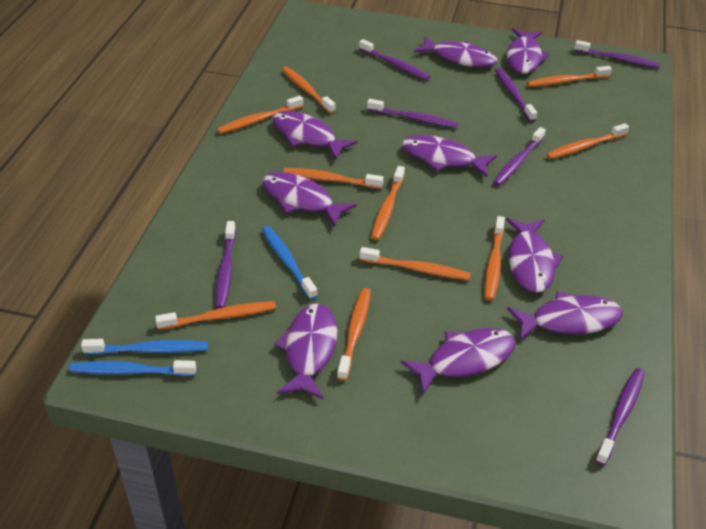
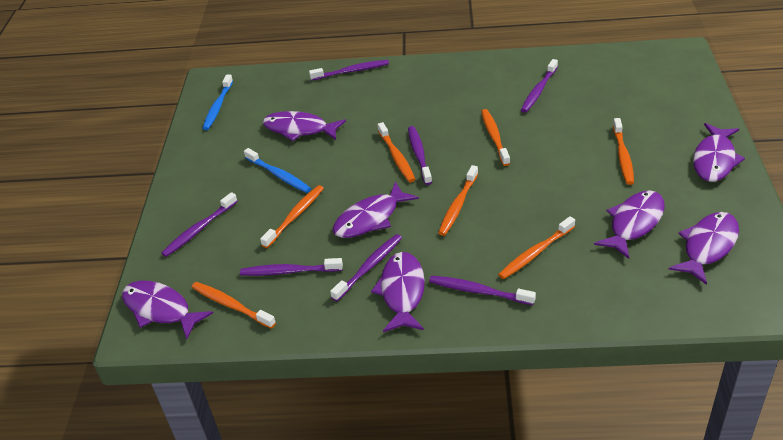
blue toothbrush: 3 -> 2
orange toothbrush: 10 -> 7
purple fish: 9 -> 7

